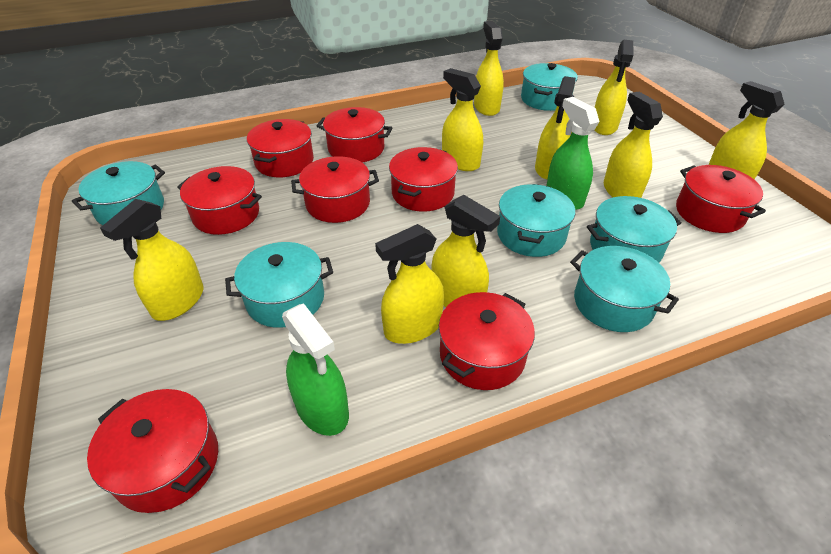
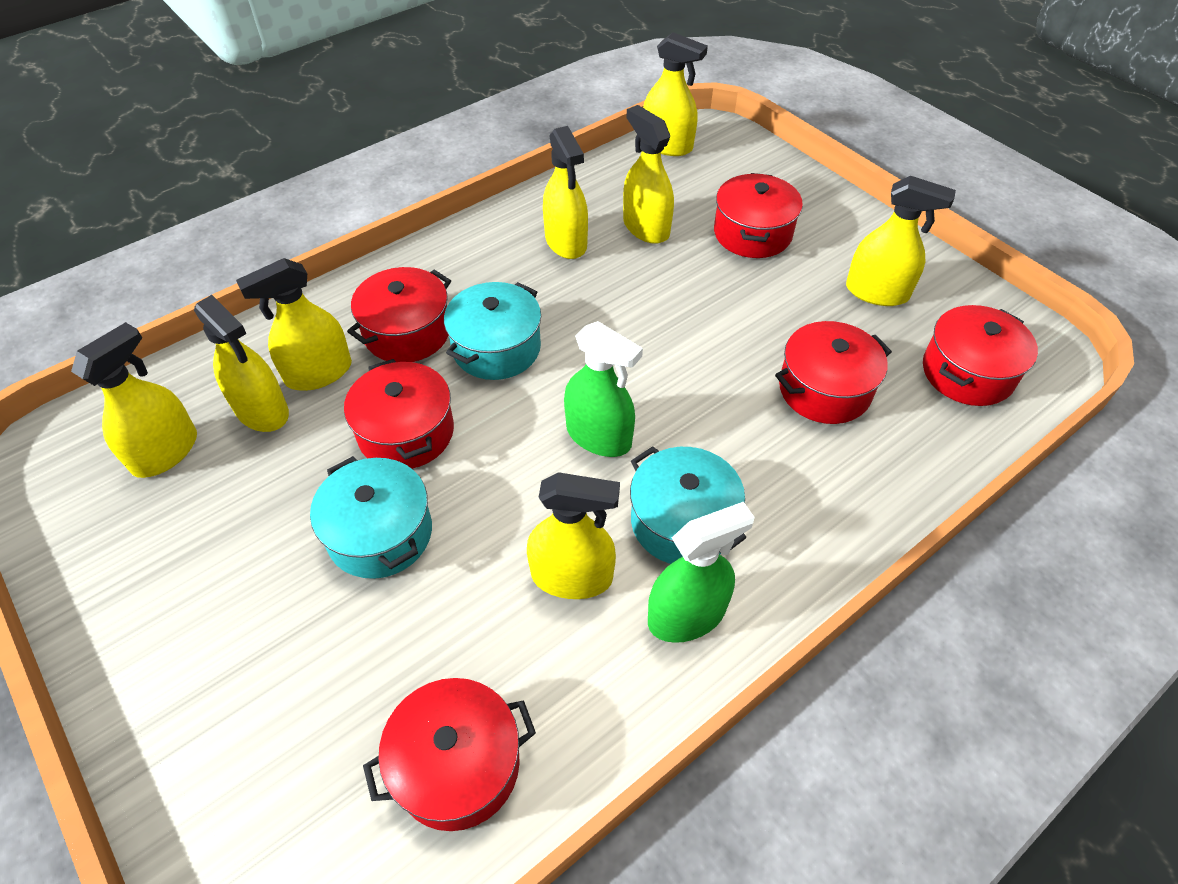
red pot: 8 -> 6
turquoise pot: 6 -> 3
yellow spray bottle: 9 -> 8

